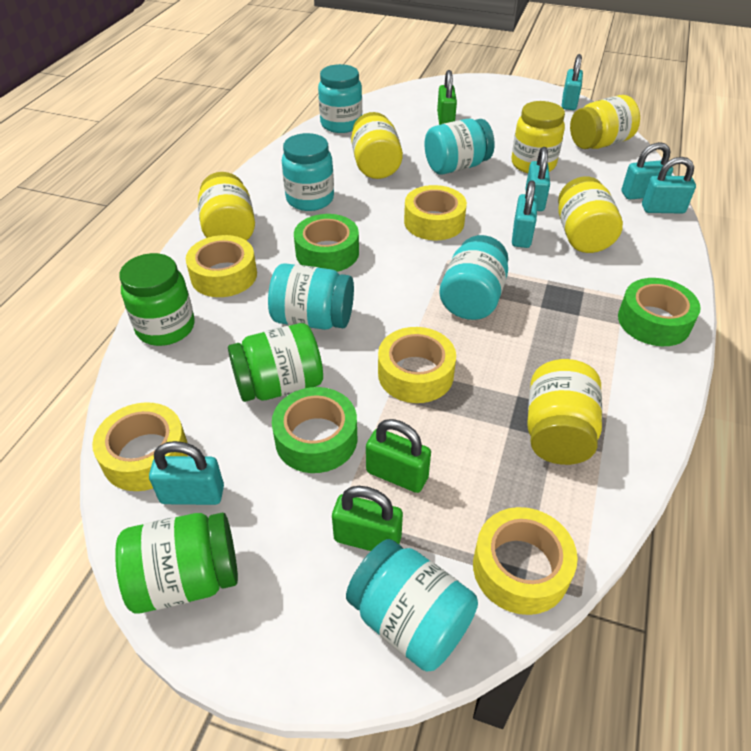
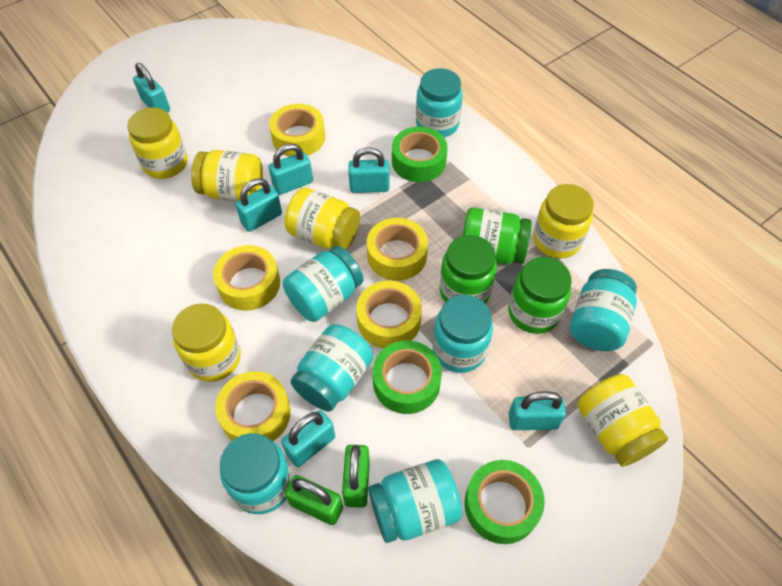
green padlock: 3 -> 2
turquoise jar: 6 -> 7

